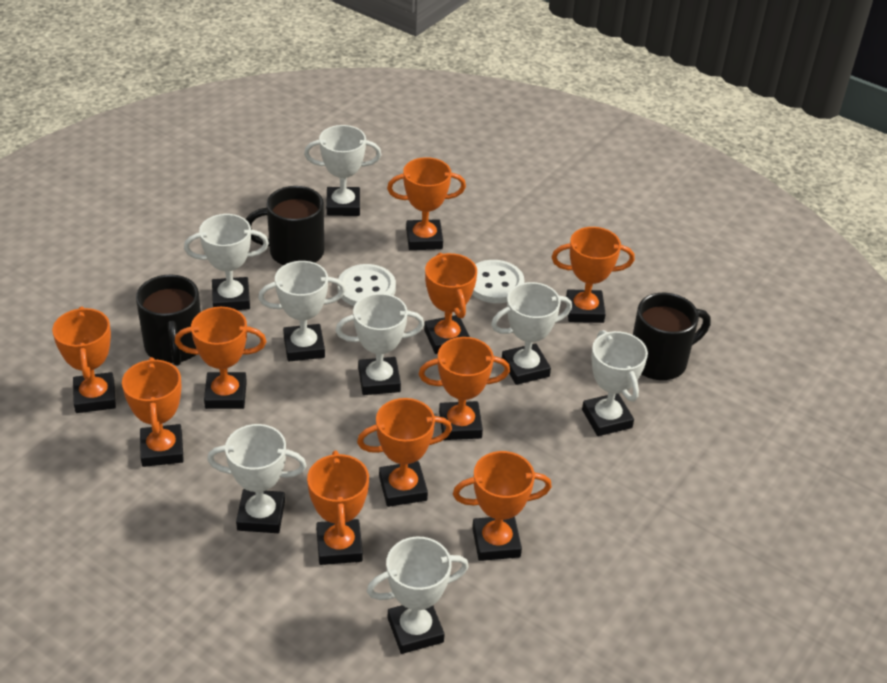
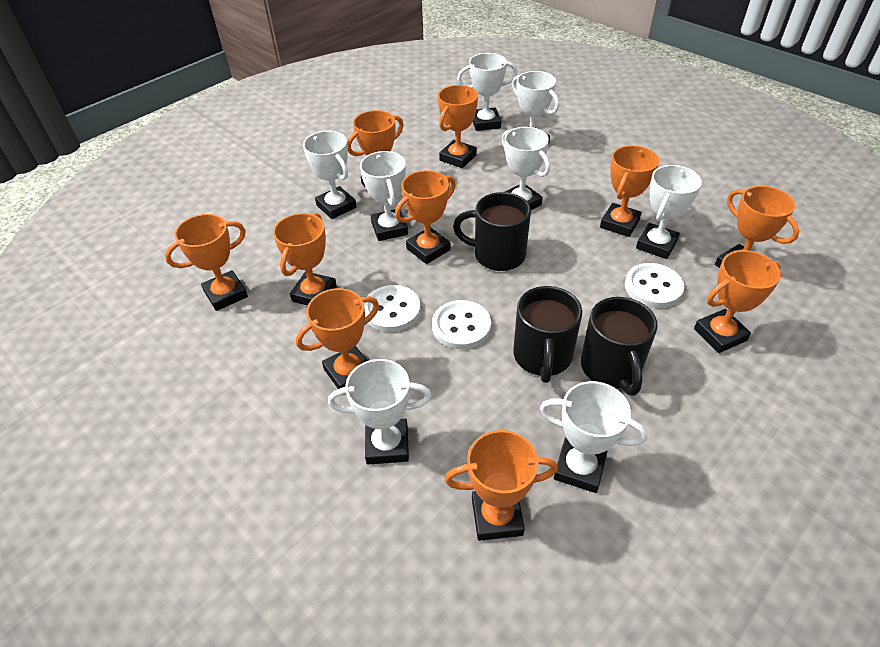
white button: 2 -> 3

